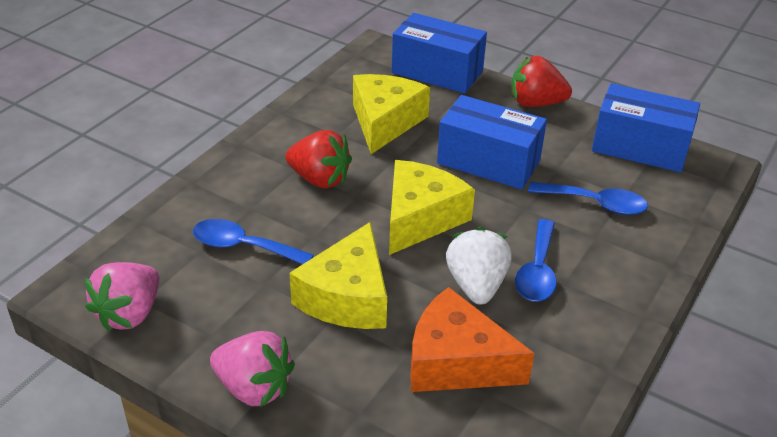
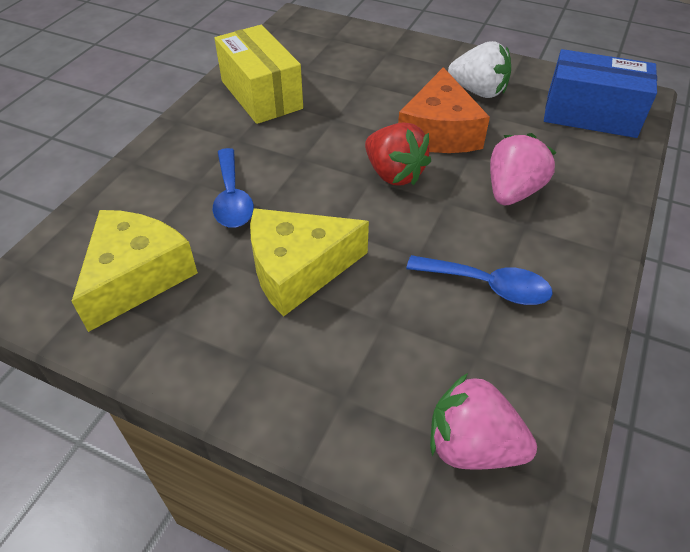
blue box: 3 -> 1
blue spoon: 3 -> 2
red strawberry: 2 -> 1
yellow box: 0 -> 1
yellow cheese: 3 -> 2

